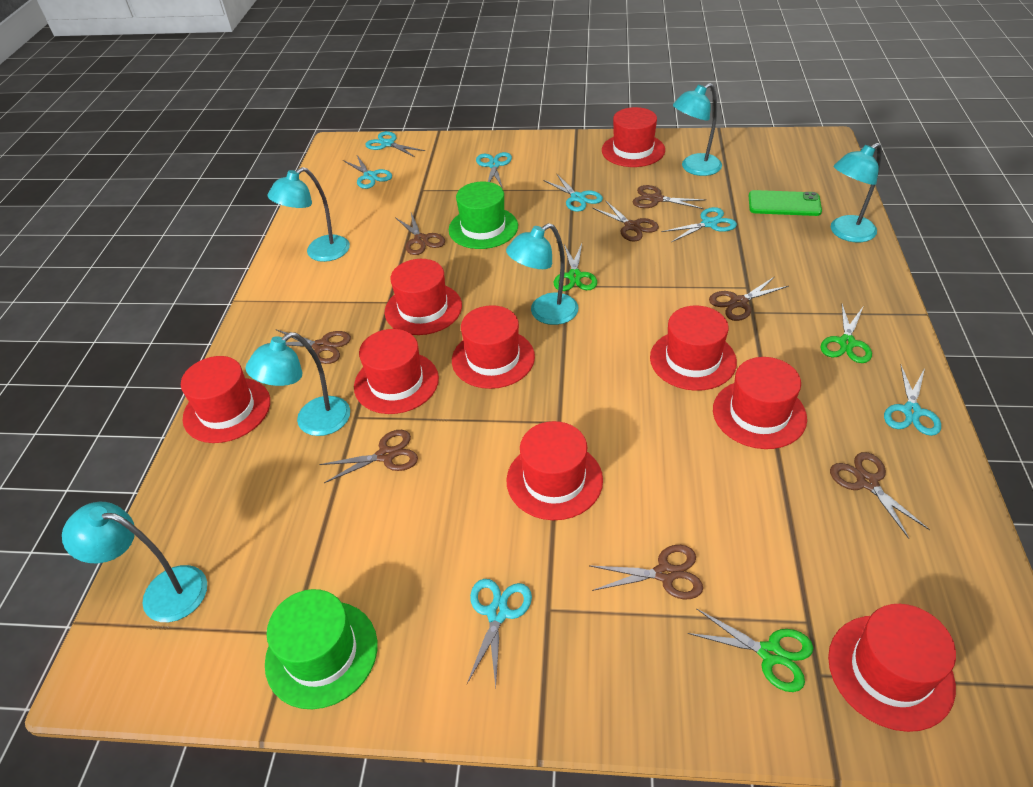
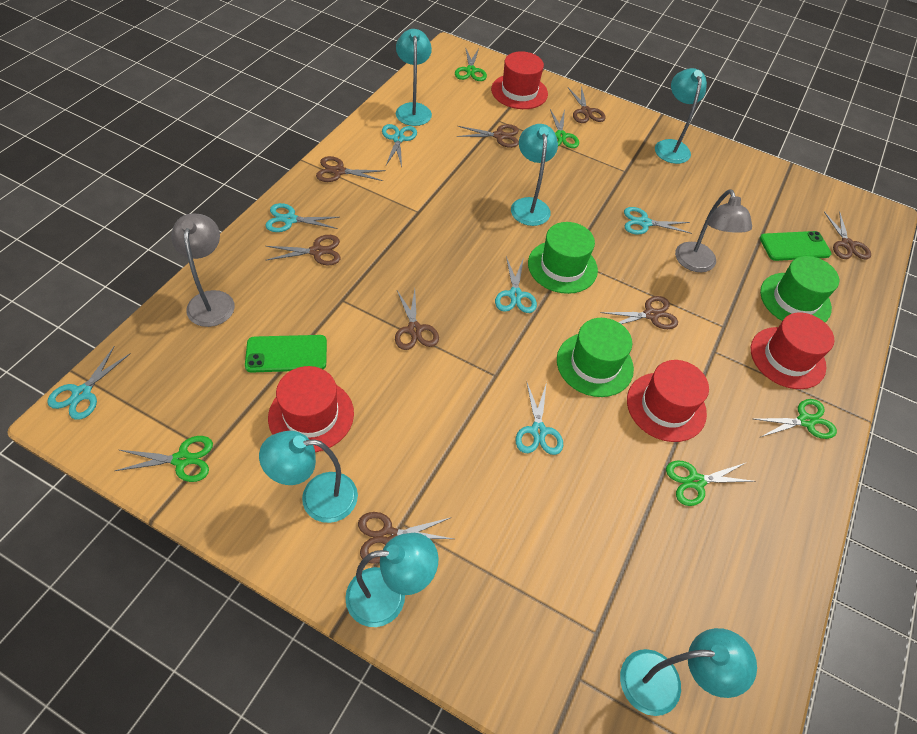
green hat: 2 -> 3
green phone: 1 -> 2
green scissors: 3 -> 5
grey lamp: 0 -> 2
red hat: 9 -> 4
turquoise scissors: 7 -> 6

